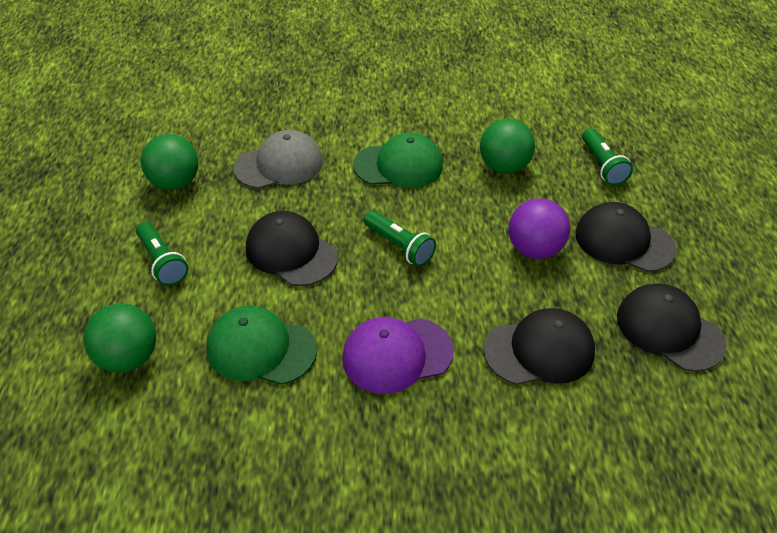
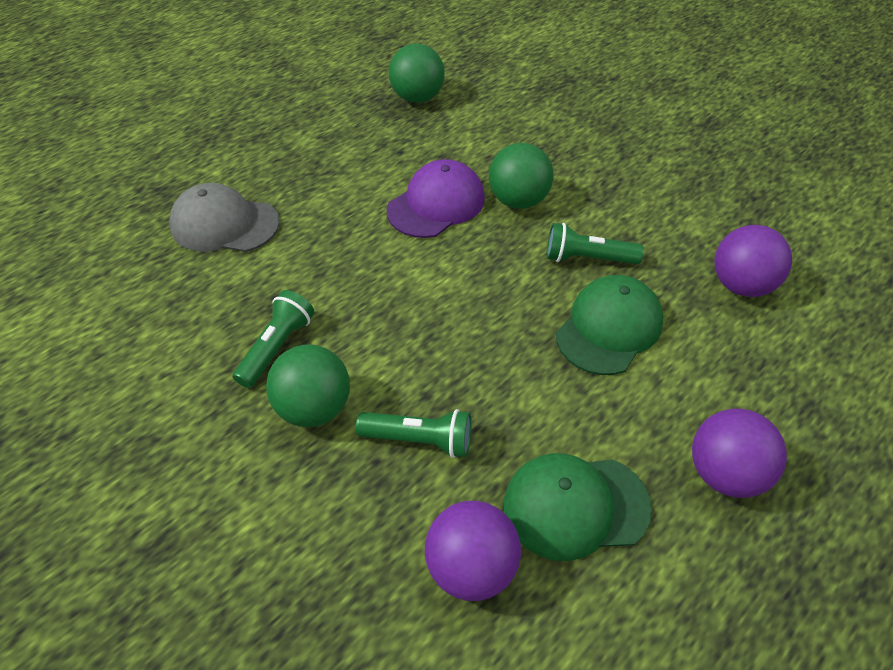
black cap: 4 -> 0
purple ball: 1 -> 3

